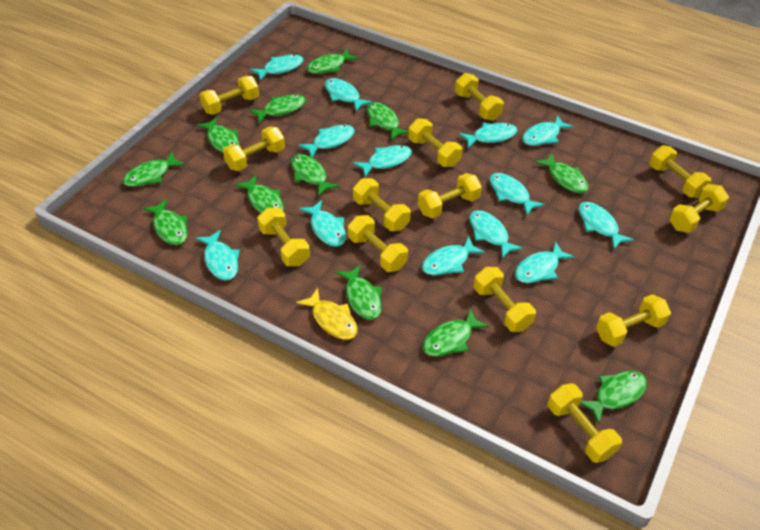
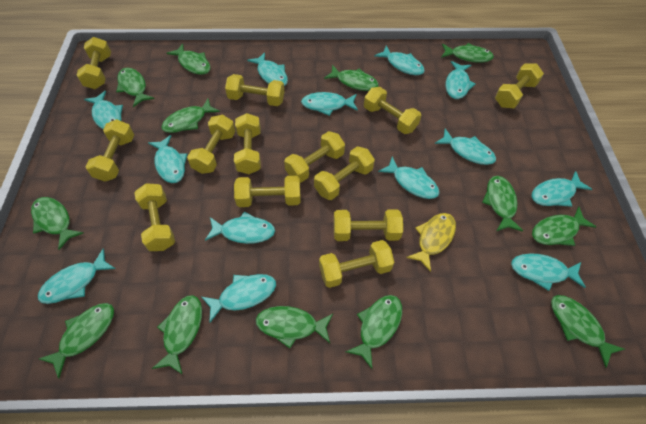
green fish: 12 -> 13

